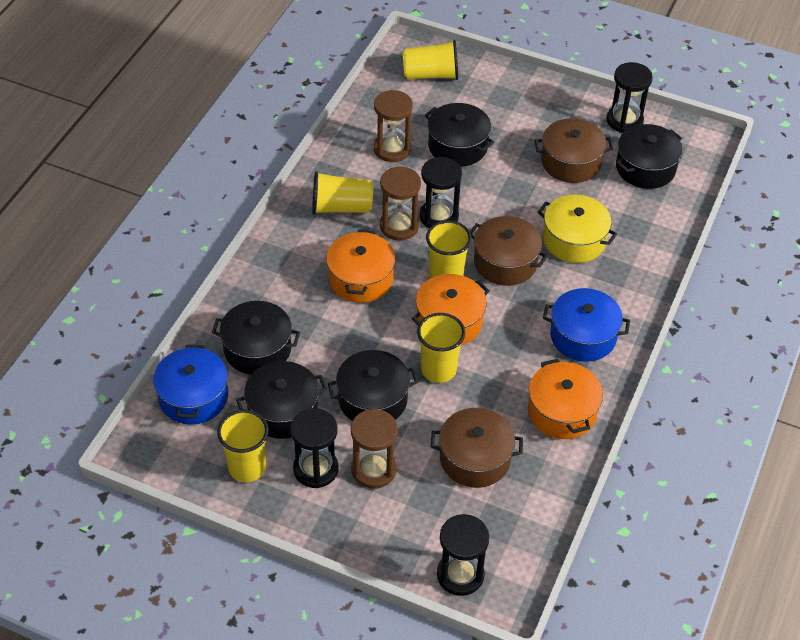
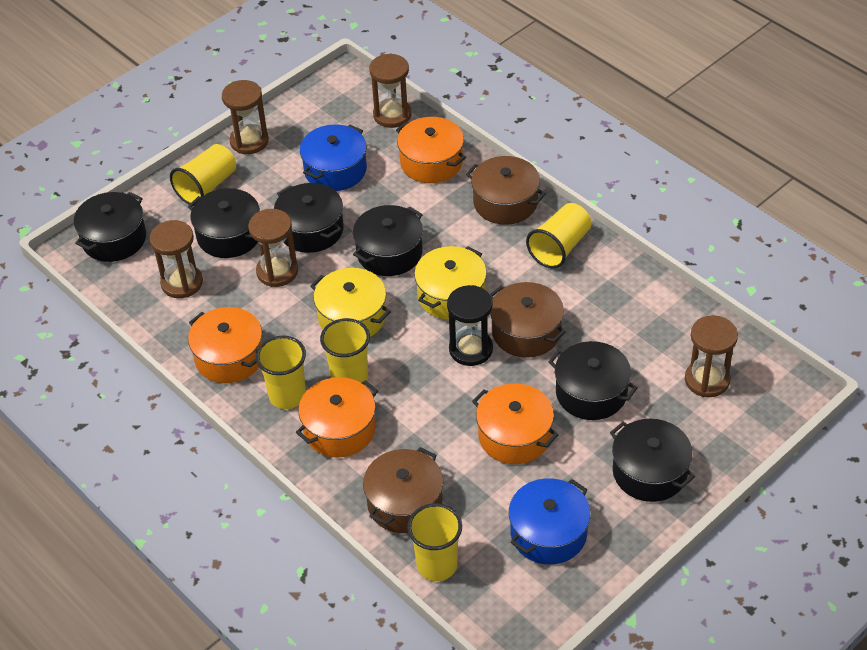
black hourglass: 4 -> 1
black pot: 5 -> 6
brown hourglass: 3 -> 5
orange pot: 3 -> 4
yellow pot: 1 -> 2

